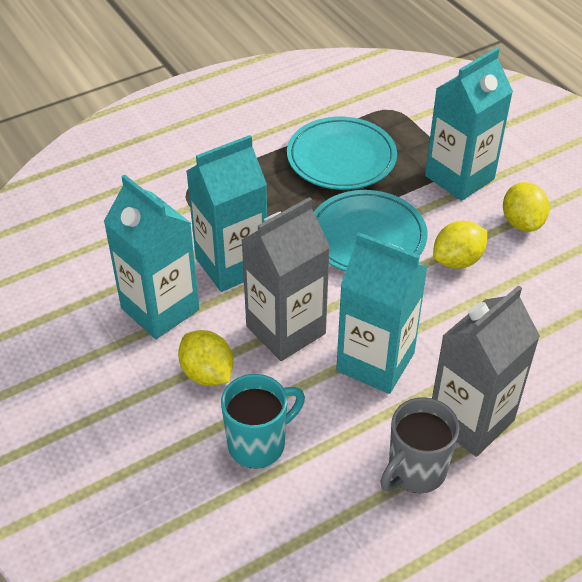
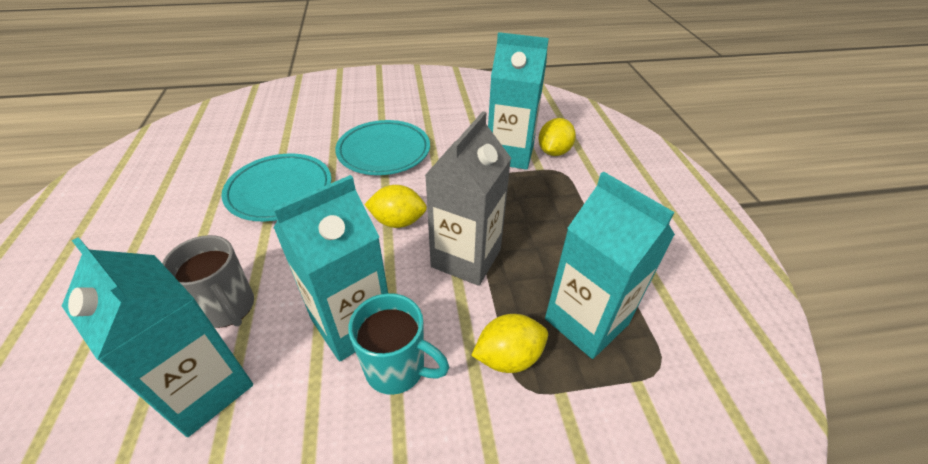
grey carton: 2 -> 1

